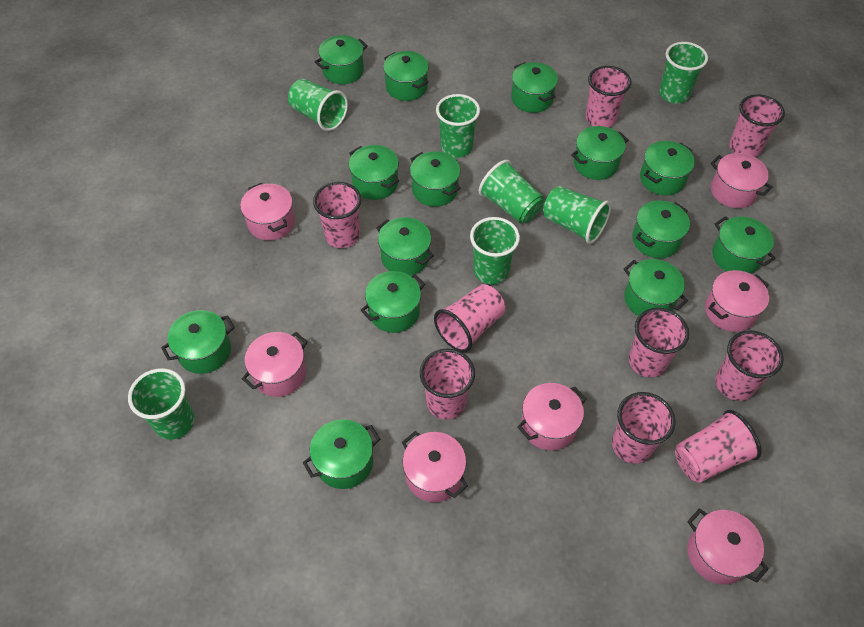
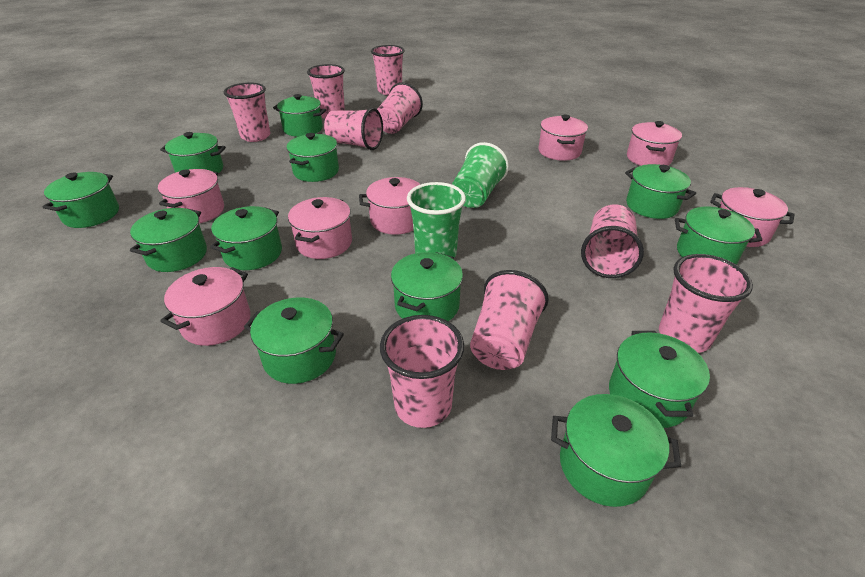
green cup: 7 -> 2
green pot: 14 -> 12

